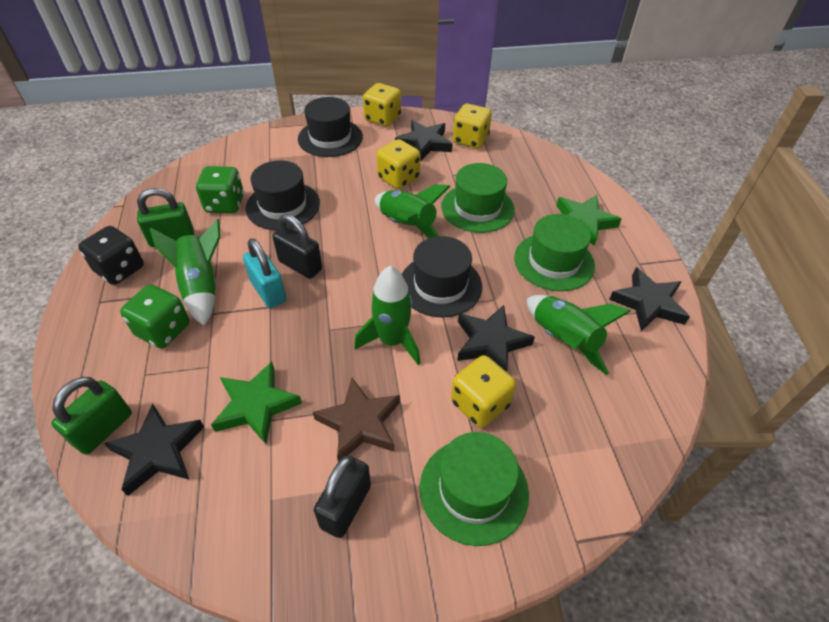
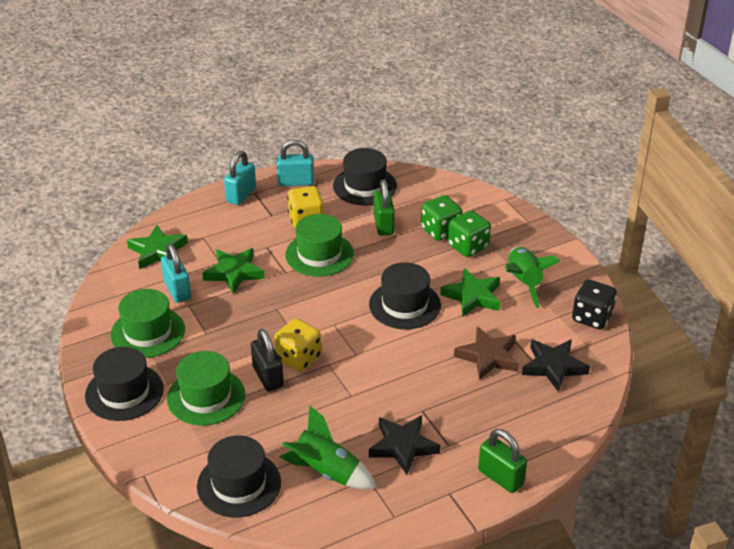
black hat: 3 -> 4
black padlock: 2 -> 1
black star: 4 -> 2
green rocket: 4 -> 2
green star: 2 -> 3
turquoise padlock: 1 -> 3
yellow dice: 4 -> 2

